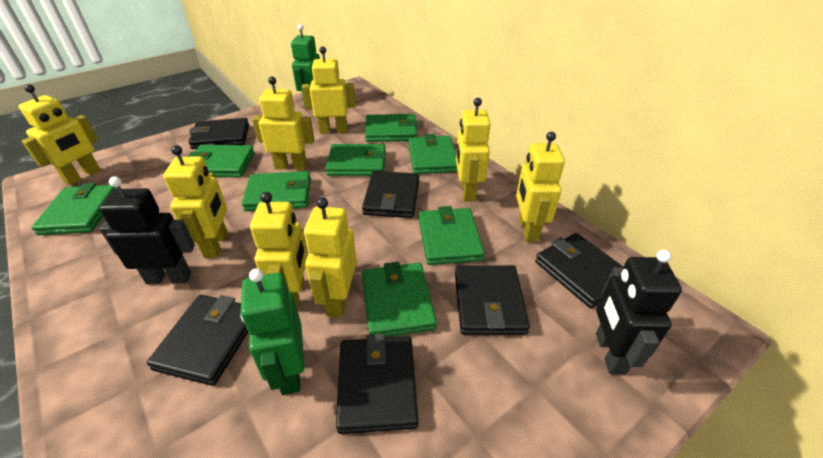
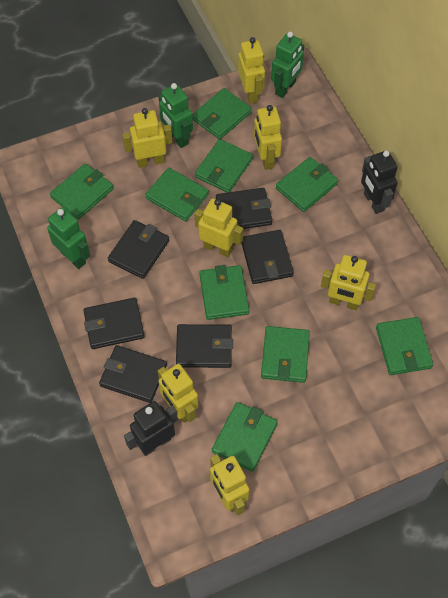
green robot: 2 -> 3
green wallet: 8 -> 9
yellow robot: 8 -> 7

